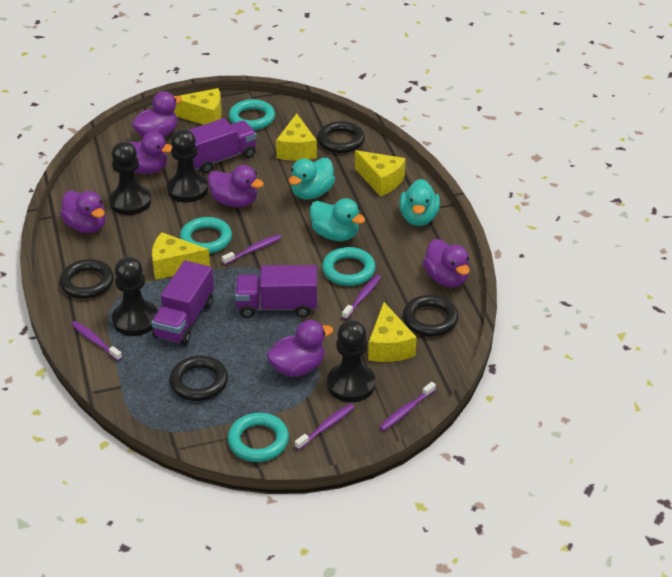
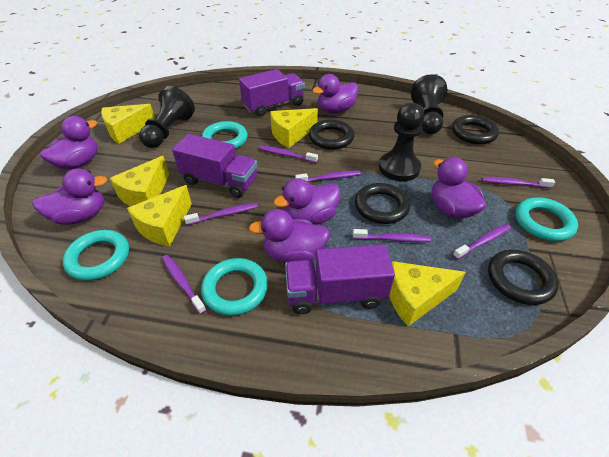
black pawn: 4 -> 3
purple toothbrush: 5 -> 7
turquoise duck: 3 -> 0

